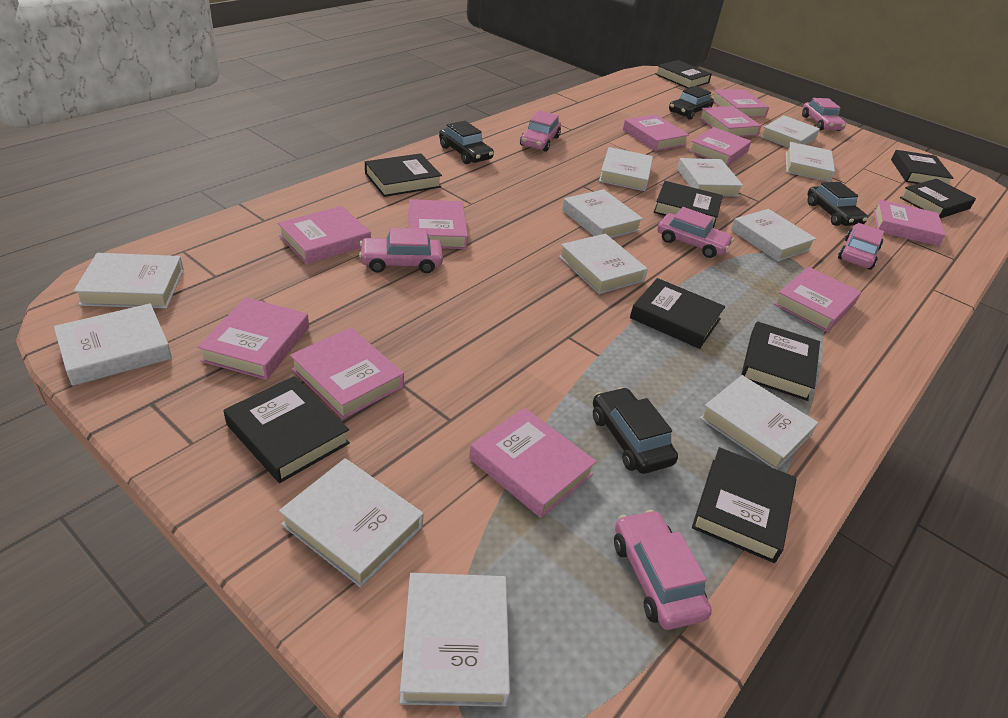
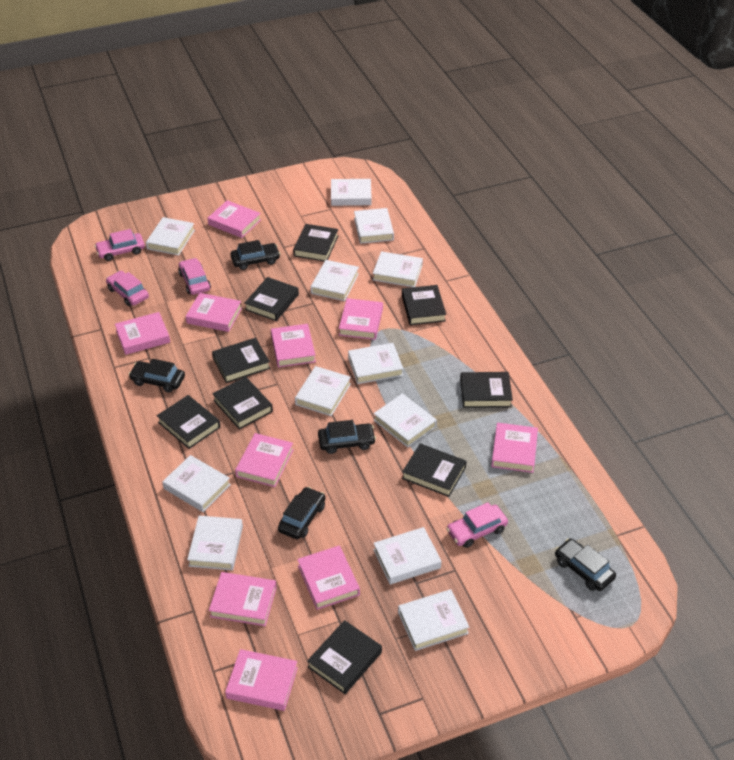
black car: 4 -> 5
pink book: 11 -> 10
pink car: 6 -> 4

